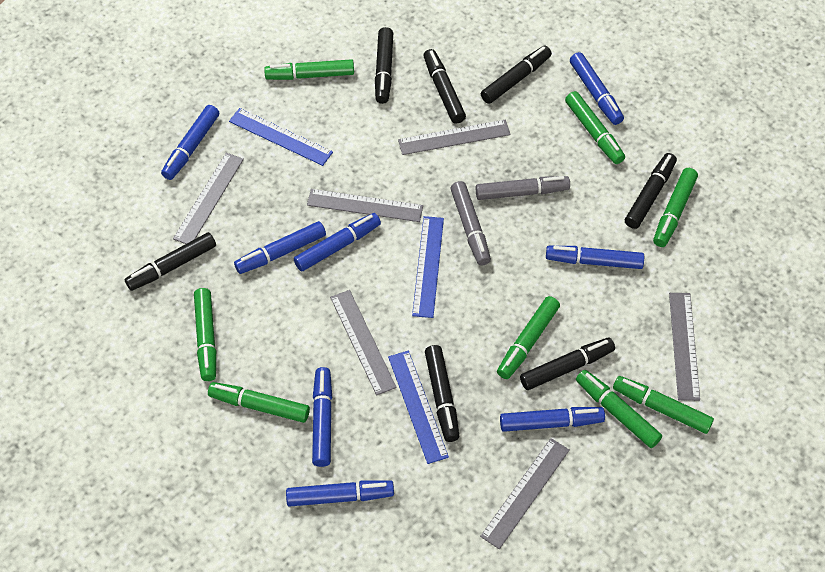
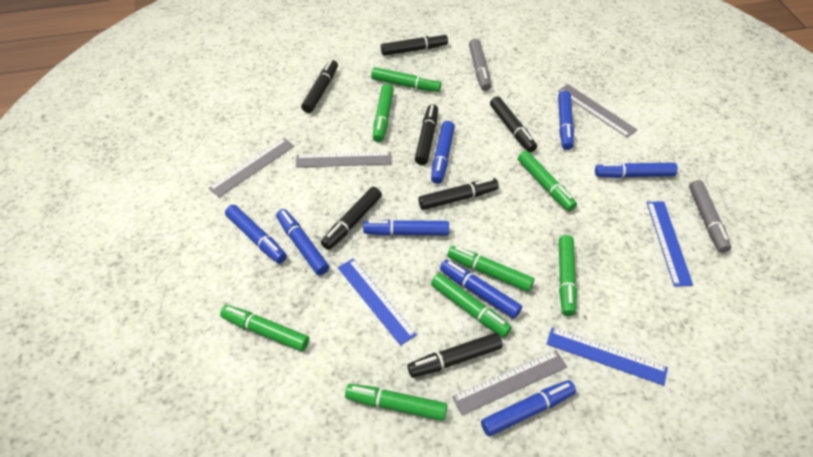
grey ruler: 6 -> 4

